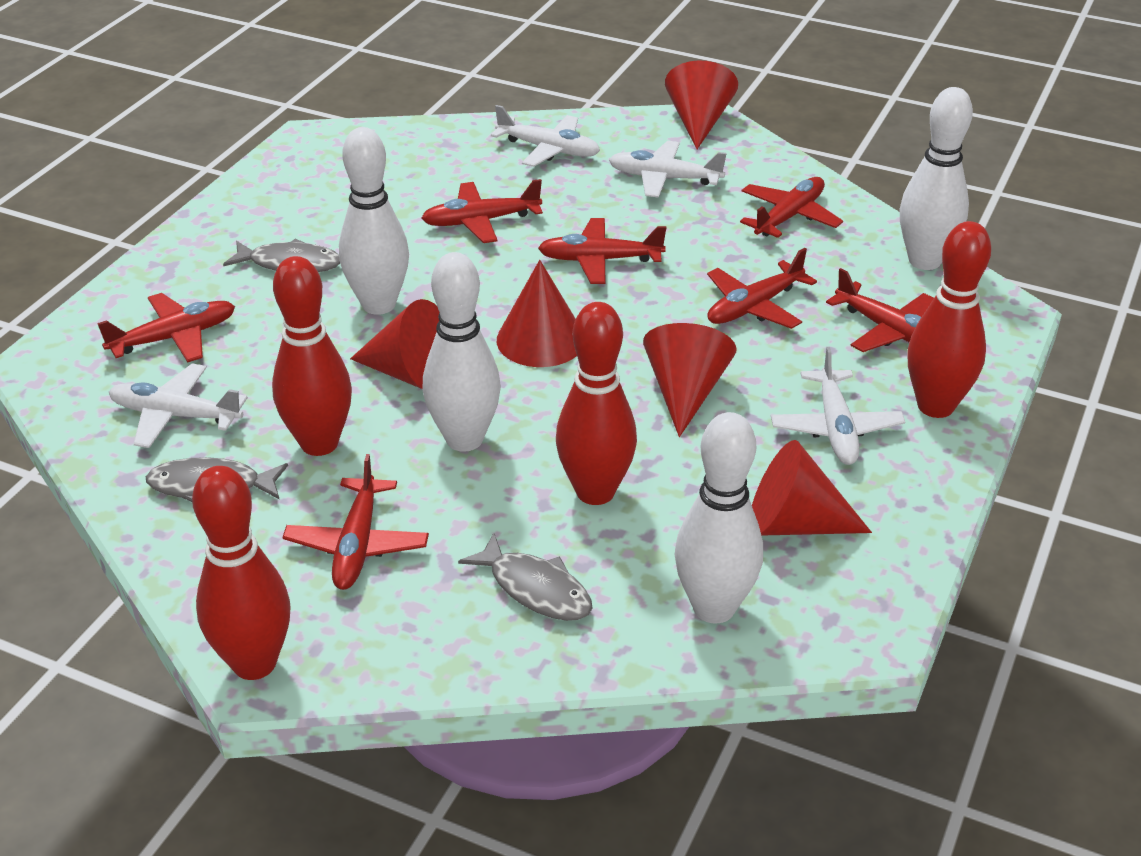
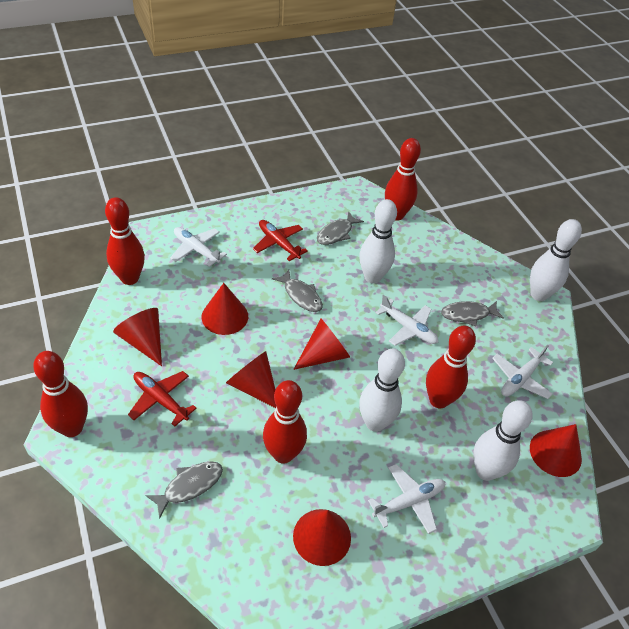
grey fish: 3 -> 4
red bowling pin: 4 -> 5
red cone: 5 -> 6
red plane: 7 -> 2

